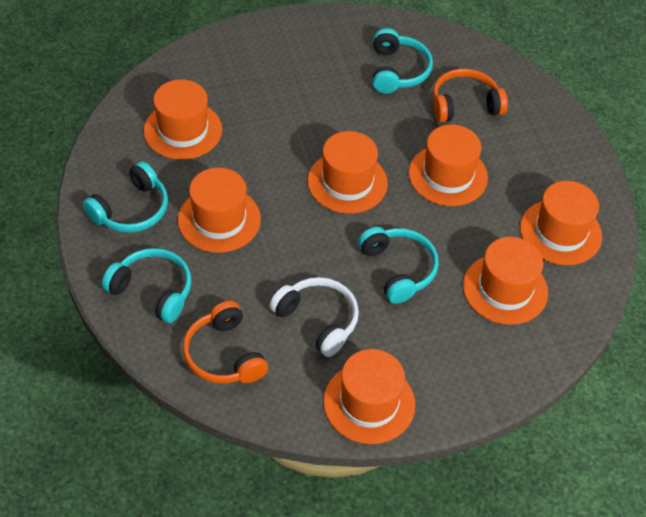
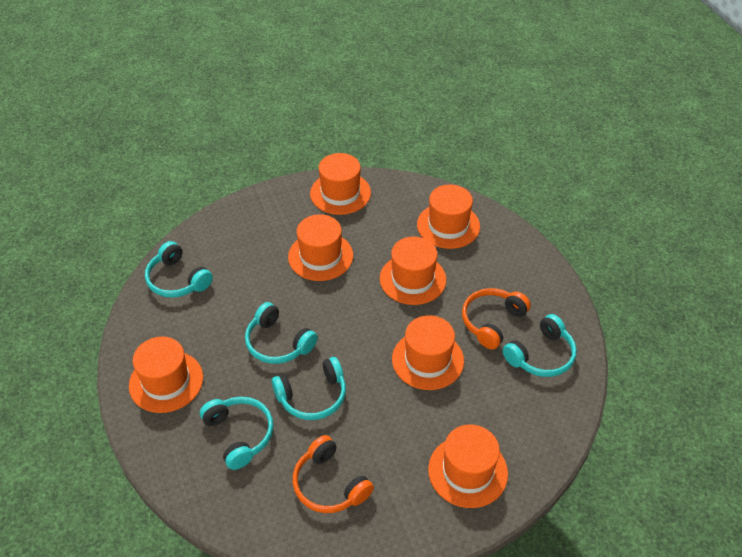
turquoise headphones: 4 -> 5
white headphones: 1 -> 0

